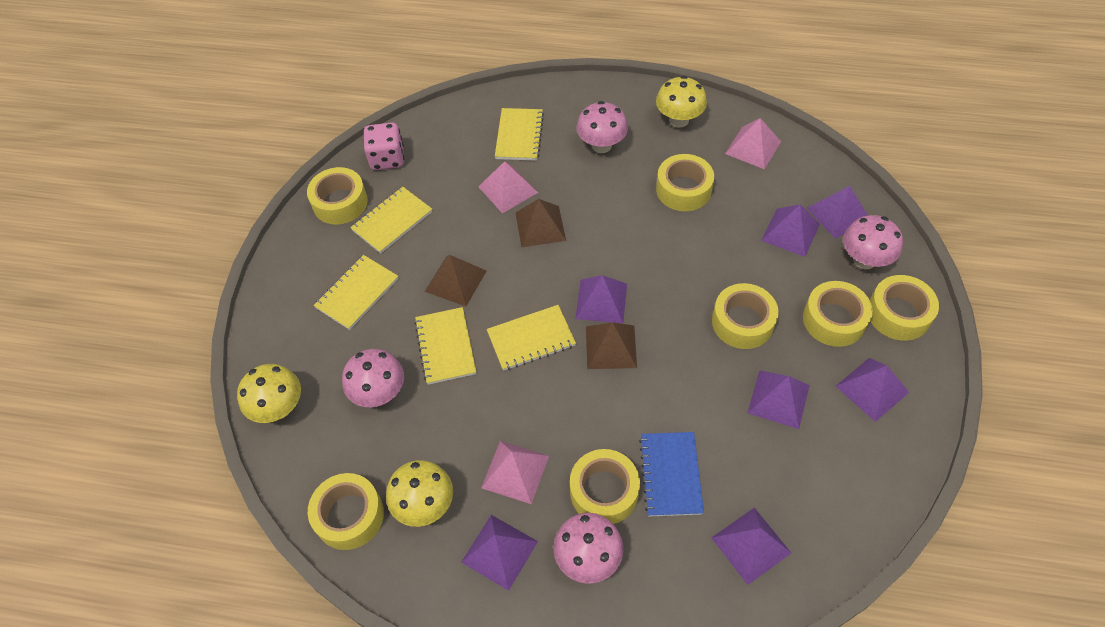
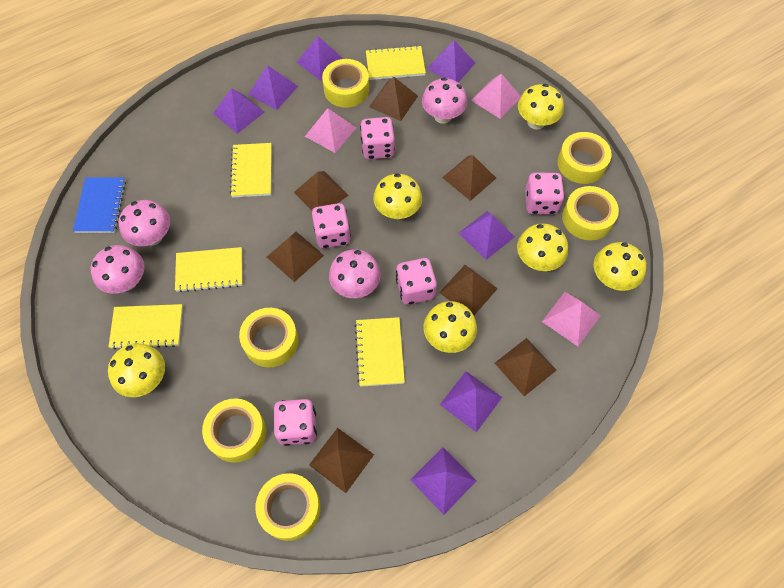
brown pyramid: 3 -> 7
pink dice: 1 -> 5
yellow mushroom: 3 -> 6
yellow tape: 7 -> 6

